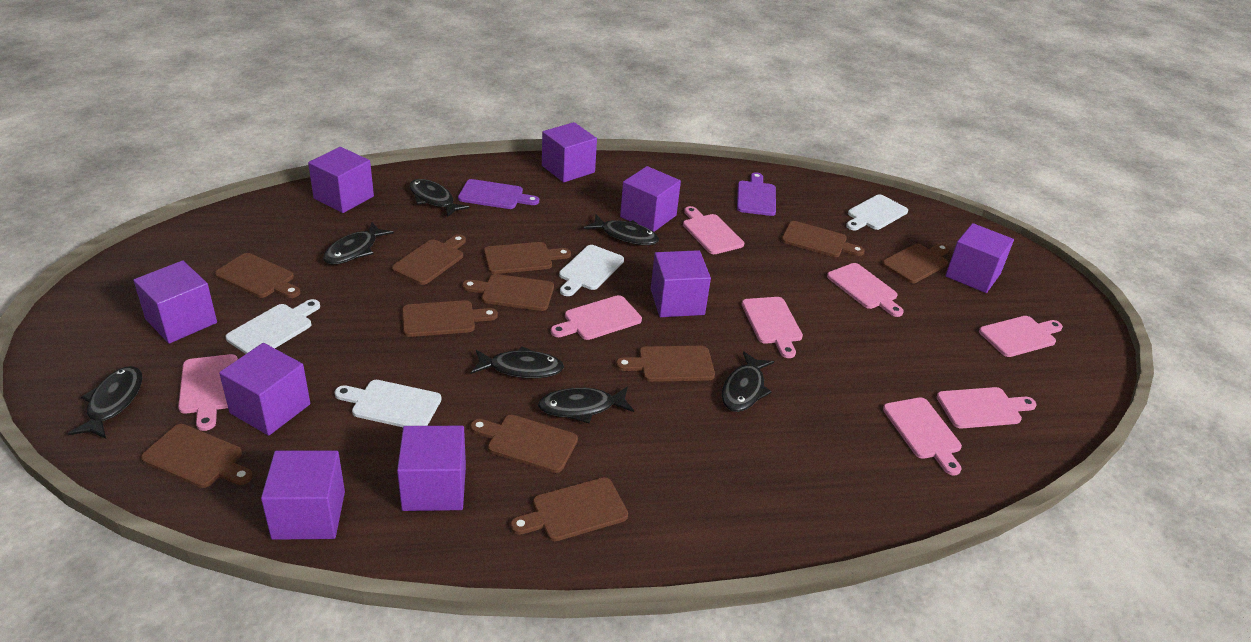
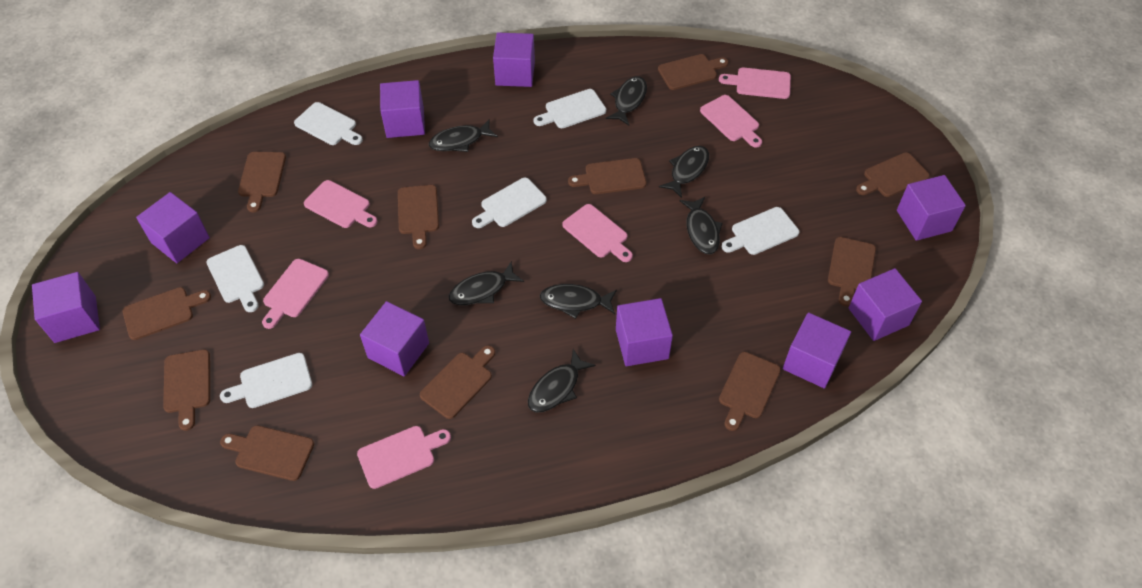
pink cutting board: 8 -> 6
purple cutting board: 2 -> 0
white cutting board: 4 -> 6

